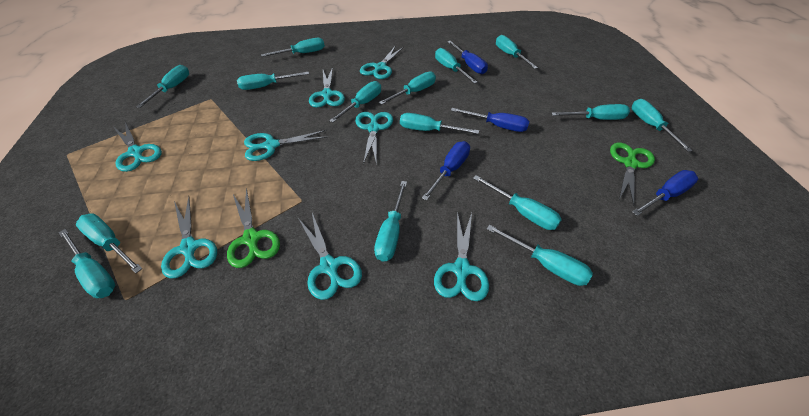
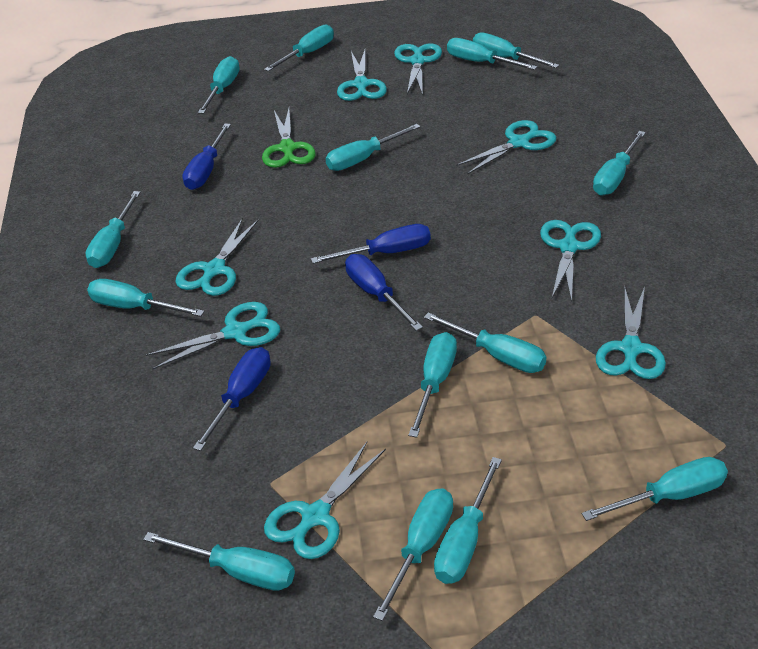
green scissors: 2 -> 1
turquoise screwdriver: 15 -> 14

